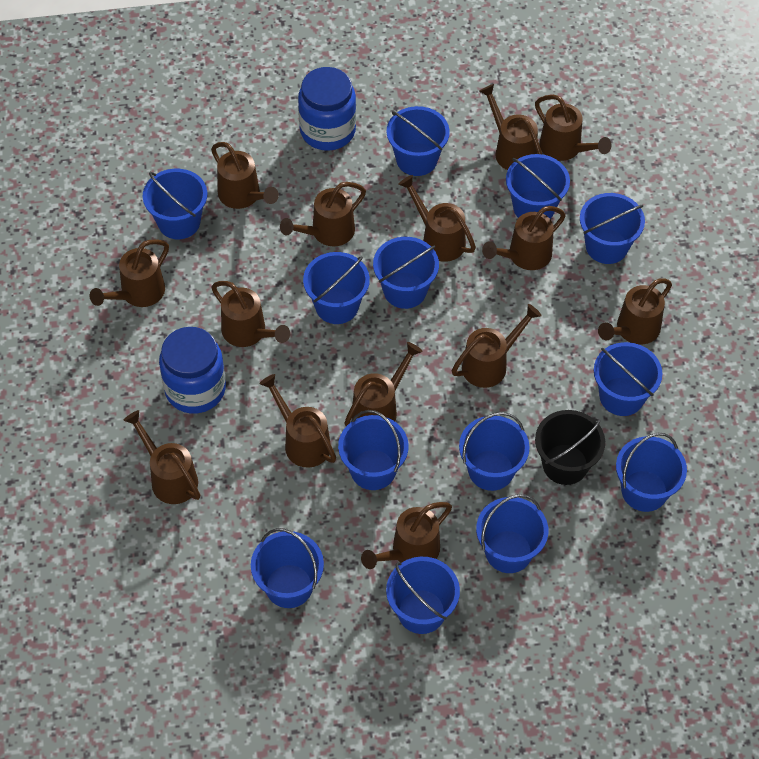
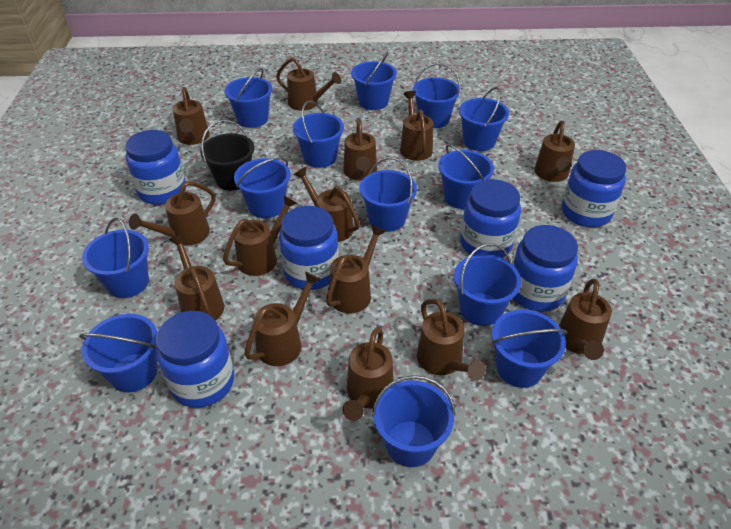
blue jar: 2 -> 6

